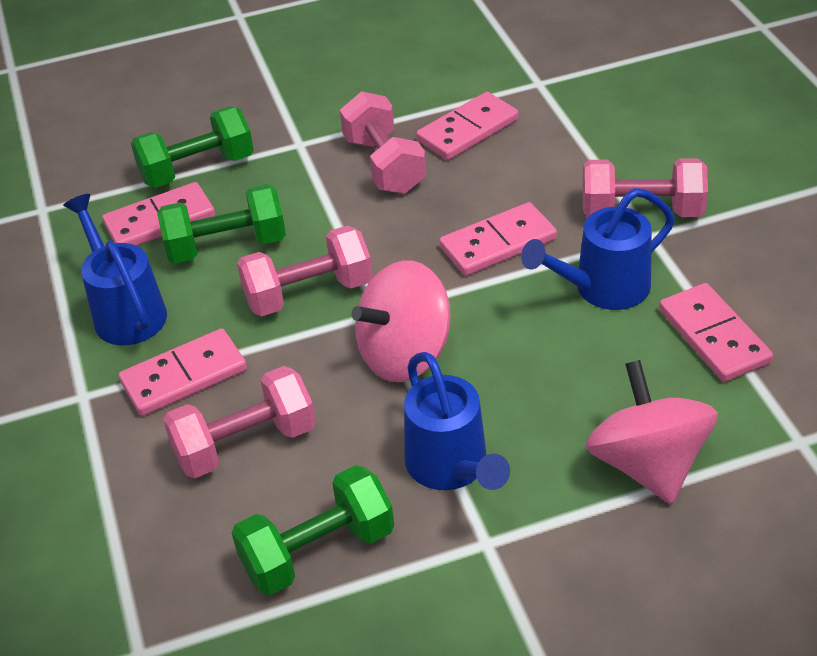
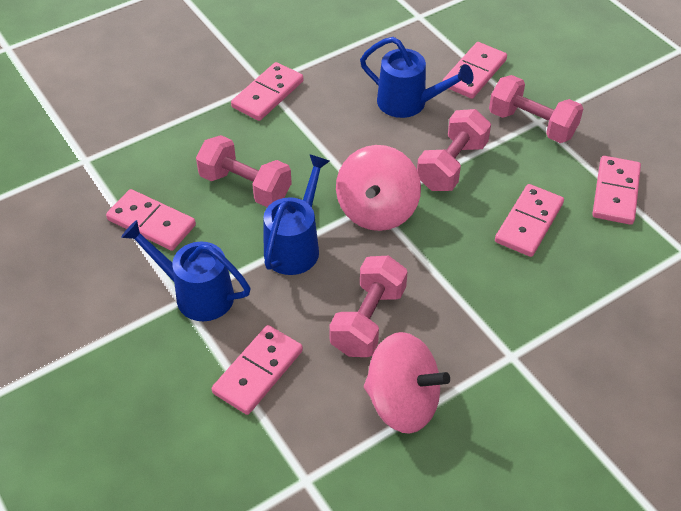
green dumbbell: 3 -> 0
pink domino: 5 -> 6

